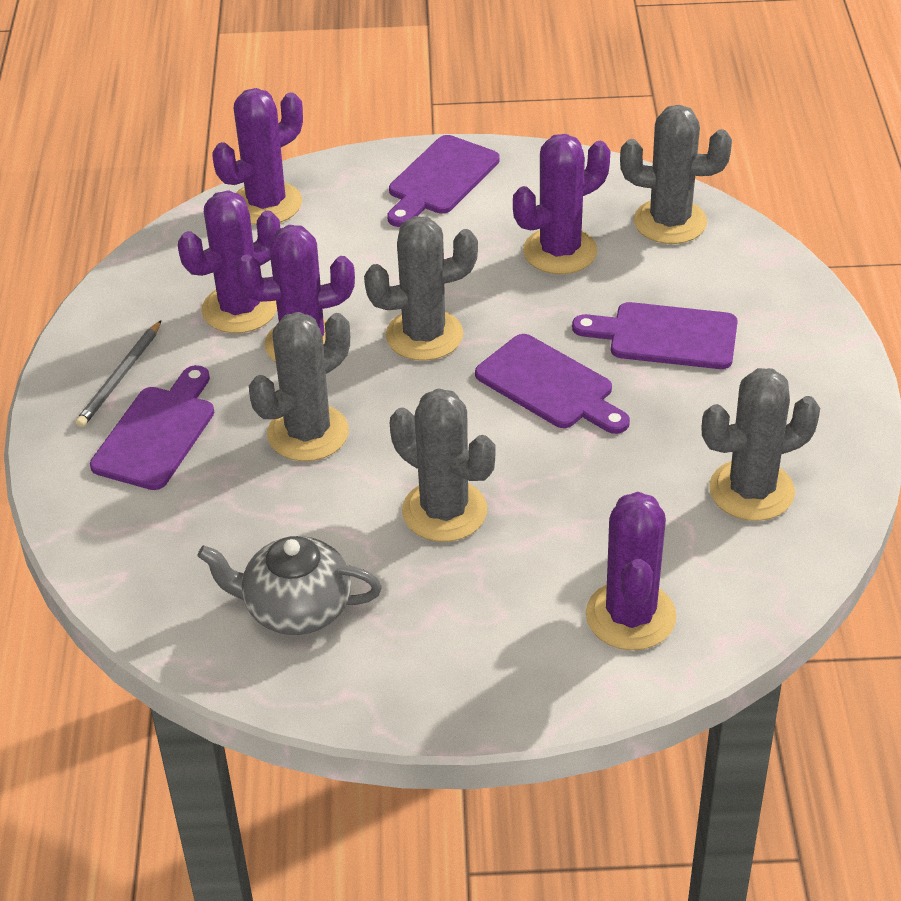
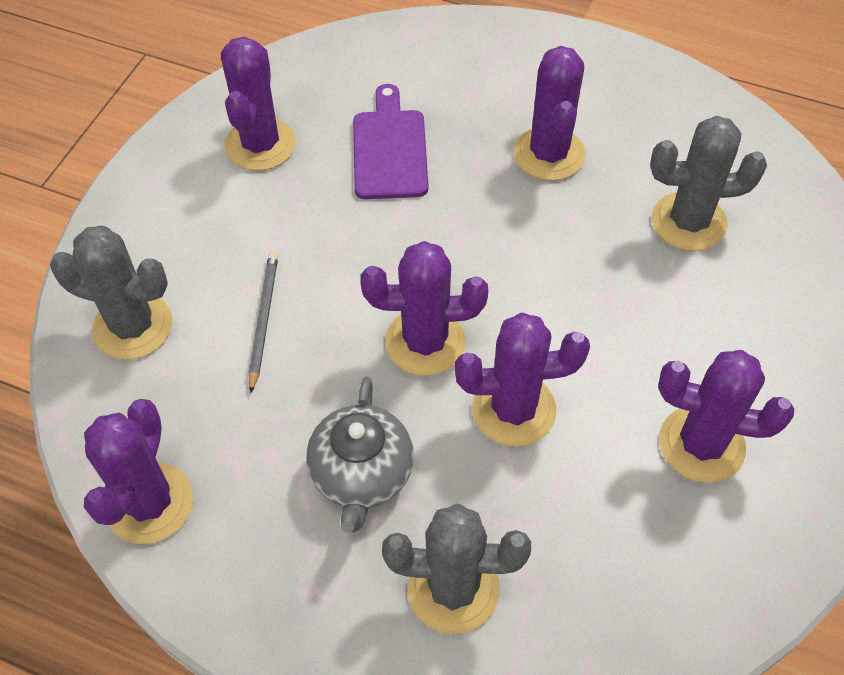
grey cactus: 5 -> 3
purple cactus: 5 -> 6
purple cutting board: 4 -> 1

